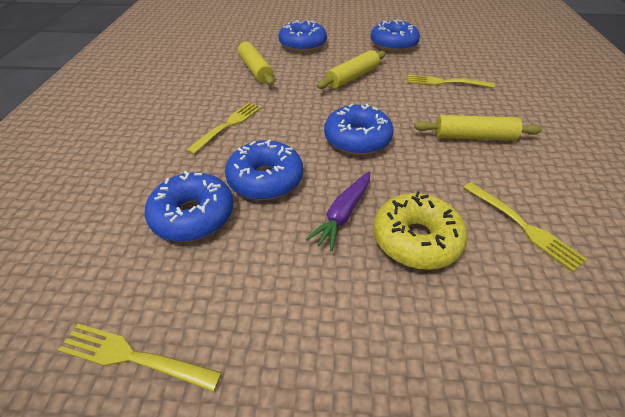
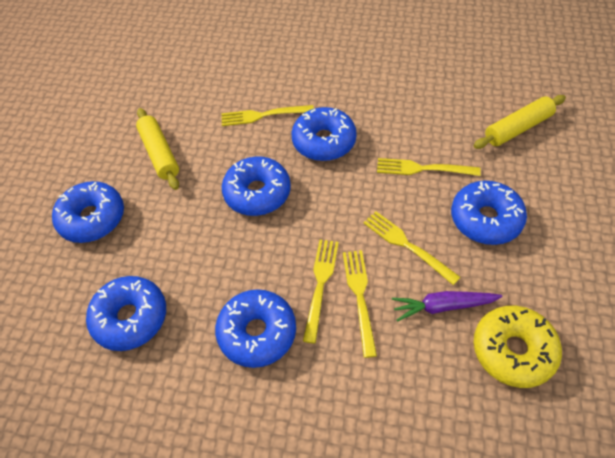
blue donut: 5 -> 6
yellow fork: 4 -> 5
yellow rolling pin: 3 -> 2

